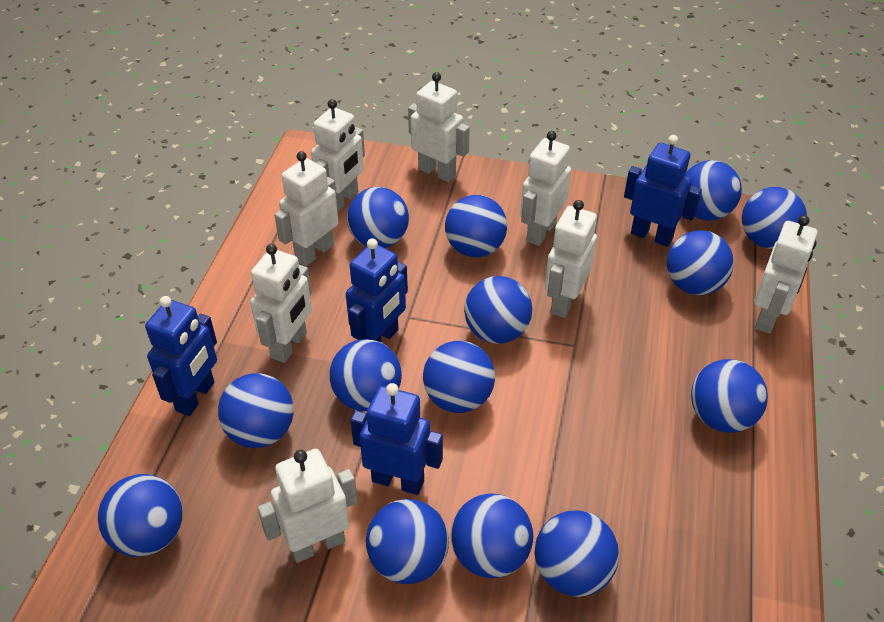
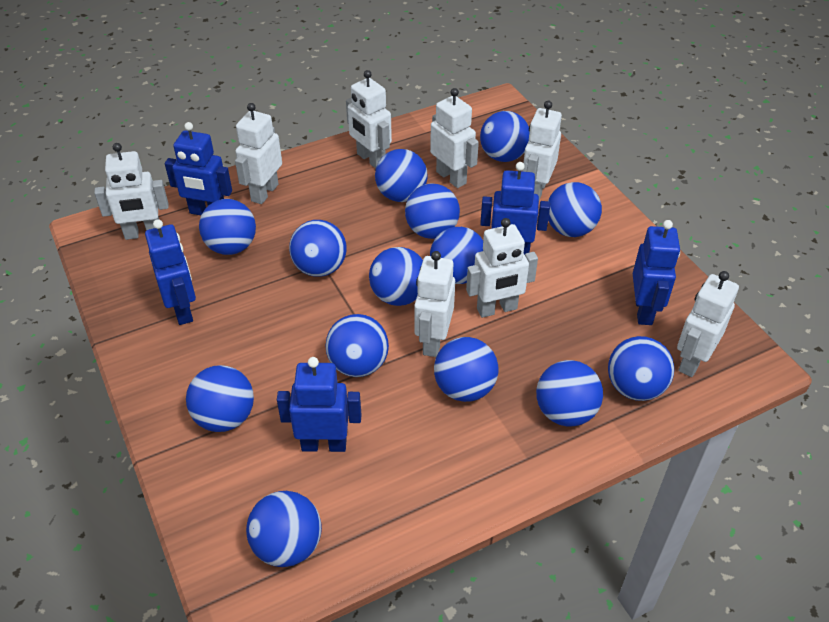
blue robot: 4 -> 5

